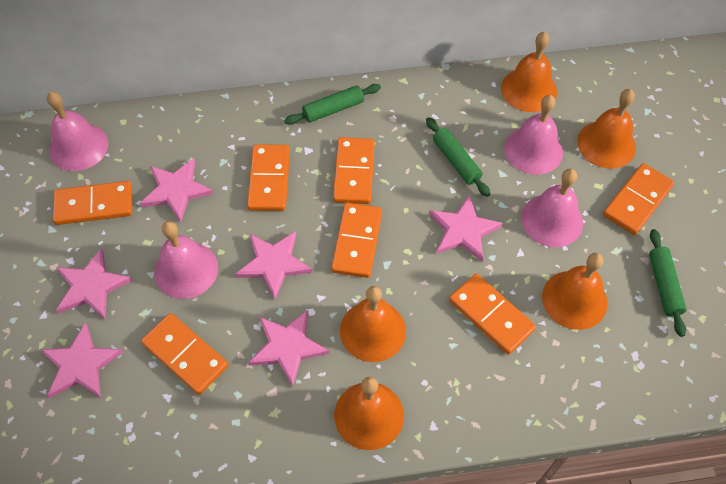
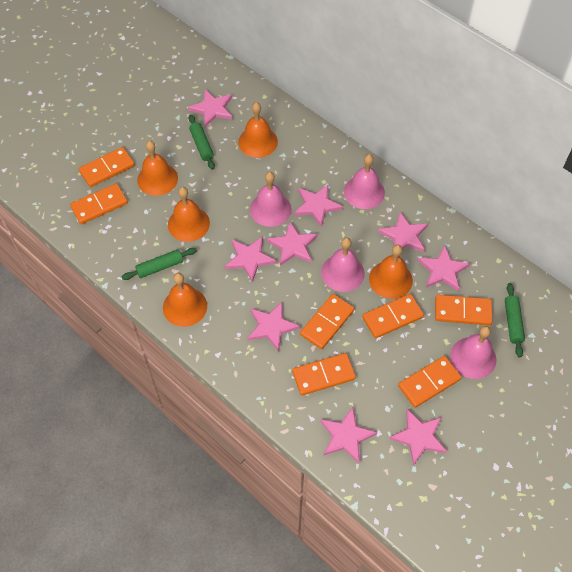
pink star: 6 -> 9

